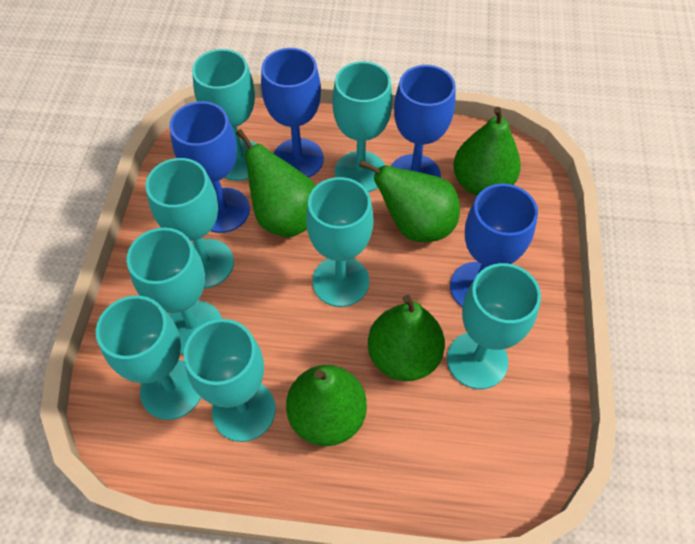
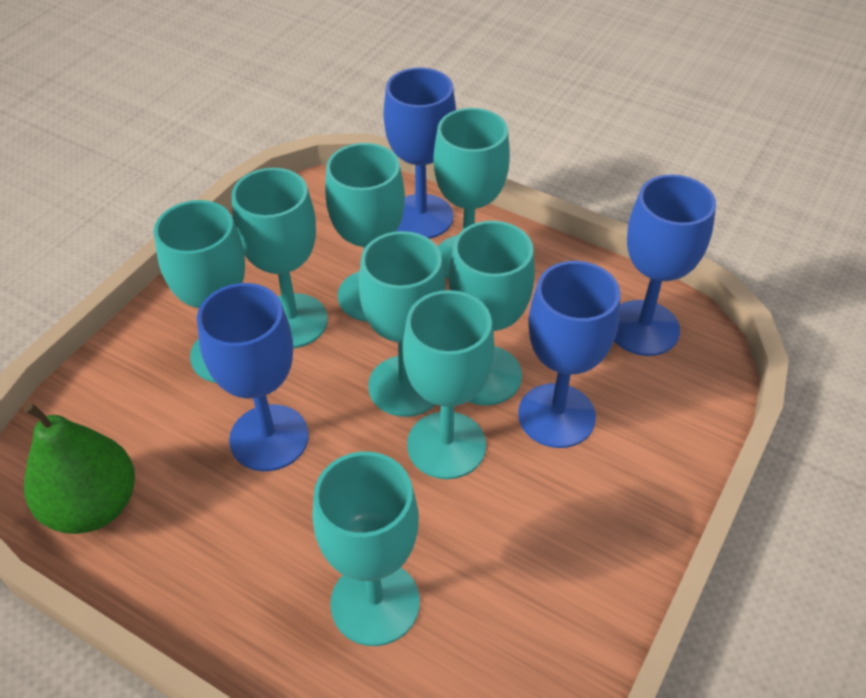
green pear: 5 -> 1

